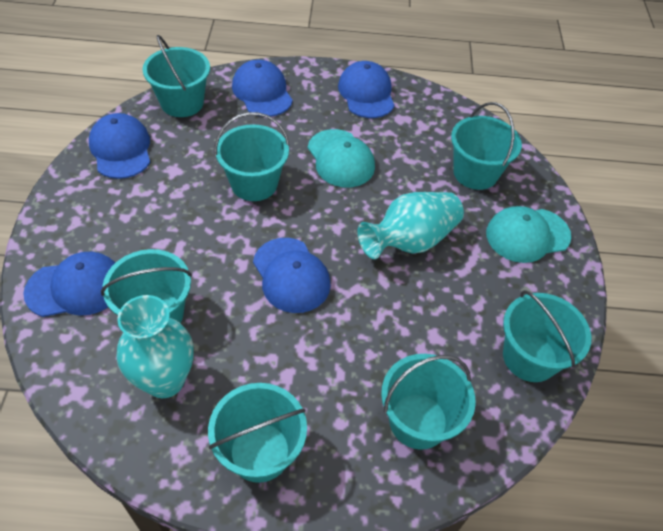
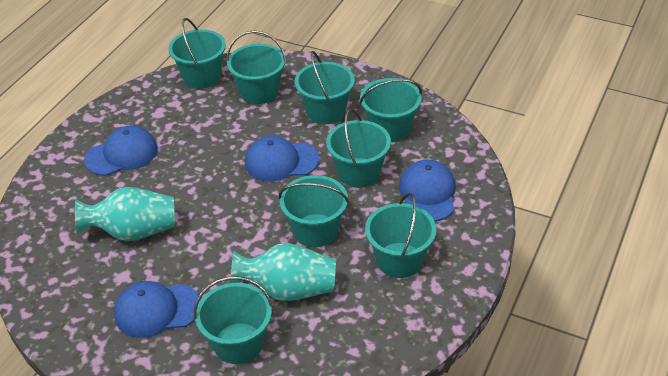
blue cap: 5 -> 4
turquoise bucket: 7 -> 8
turquoise cap: 2 -> 0

